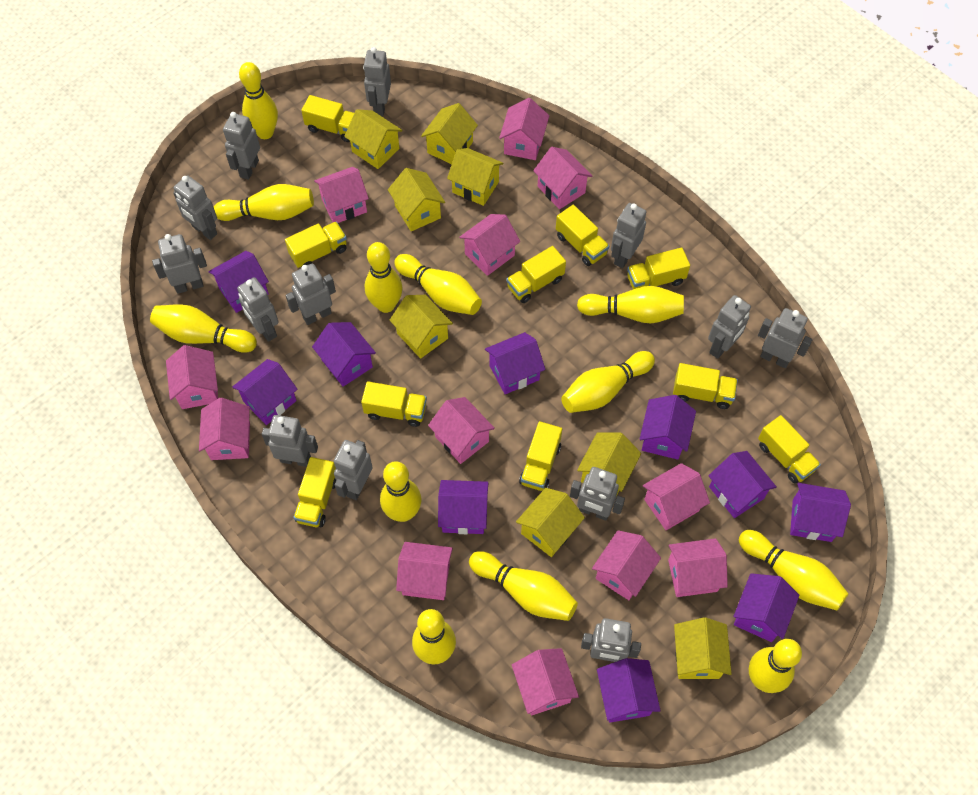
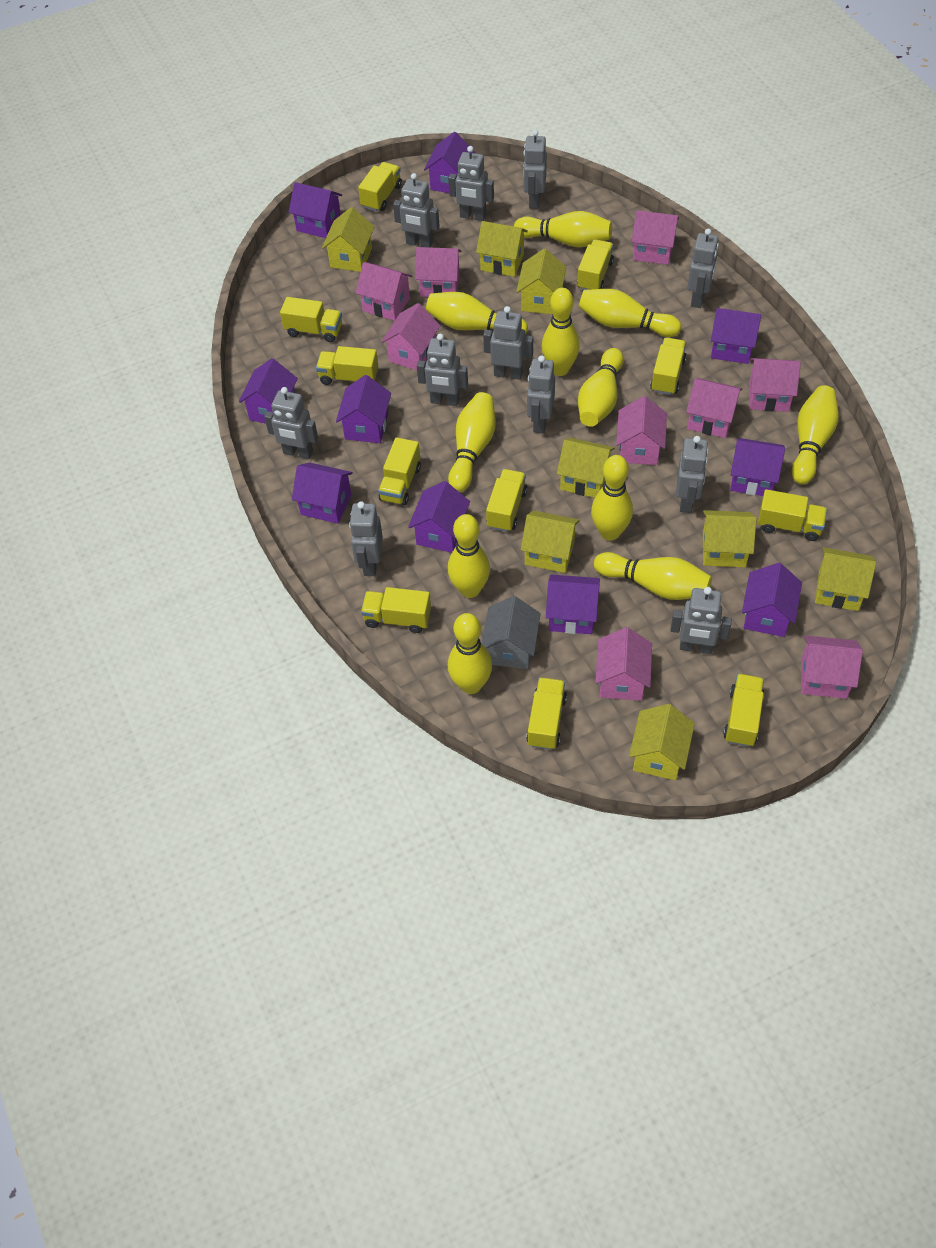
grey house: 0 -> 1
grey robot: 13 -> 11
pink house: 12 -> 9
yellow bowling pin: 12 -> 11
yellow truck: 10 -> 11

